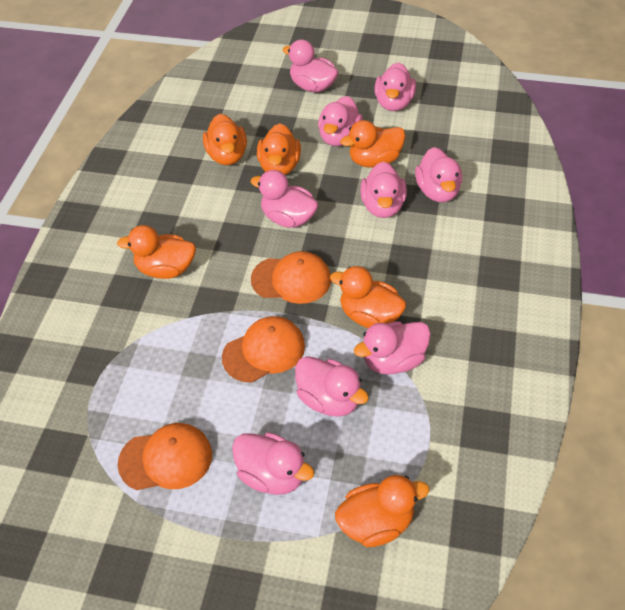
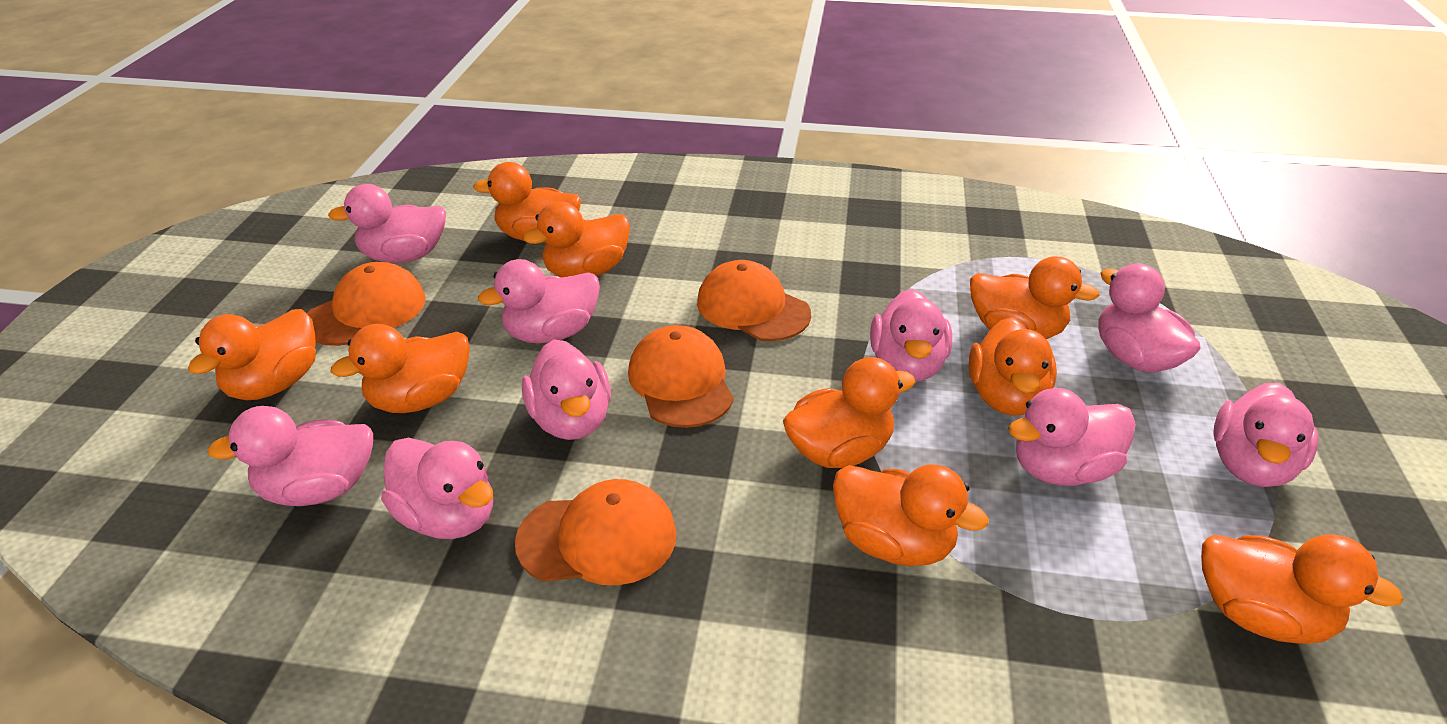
orange cap: 3 -> 4
orange duck: 6 -> 9

